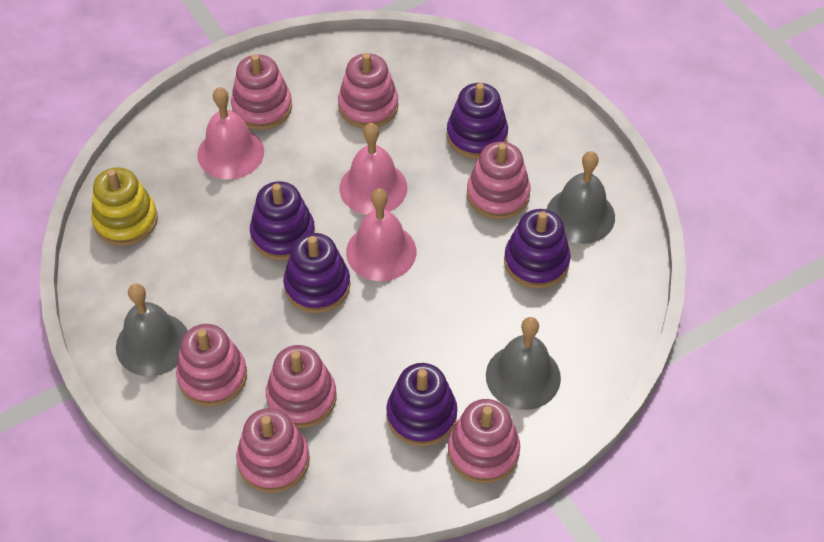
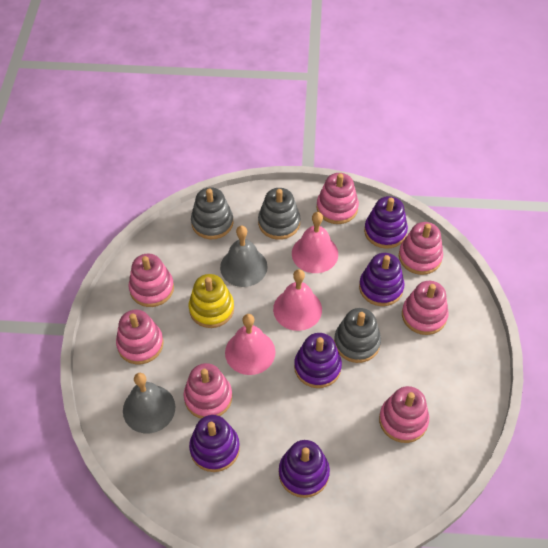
grey bell: 3 -> 2
grey stacking toy: 0 -> 3

